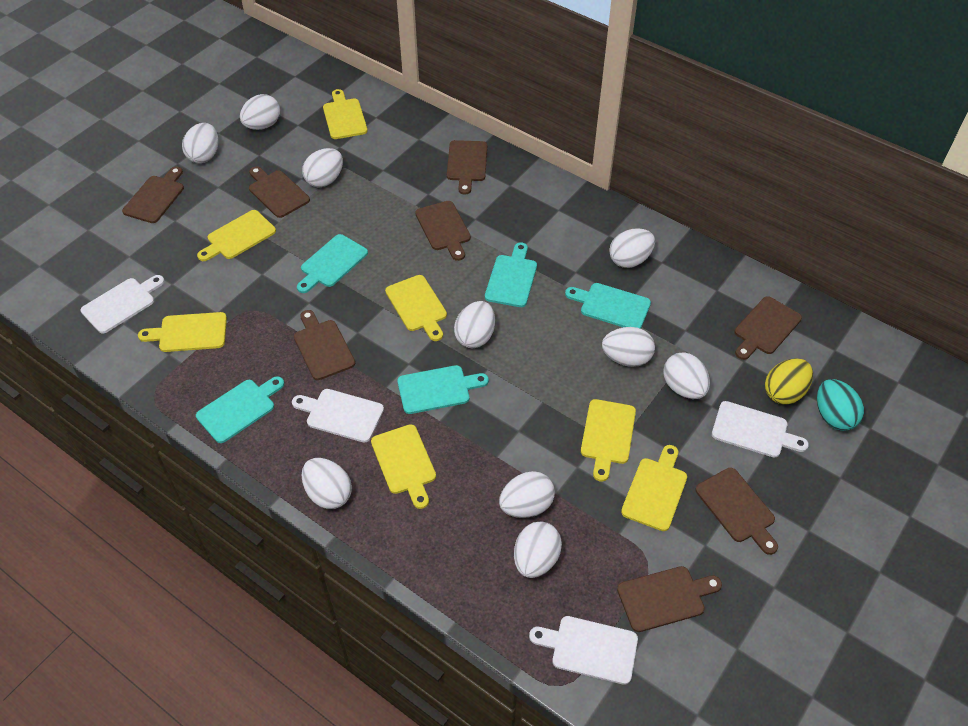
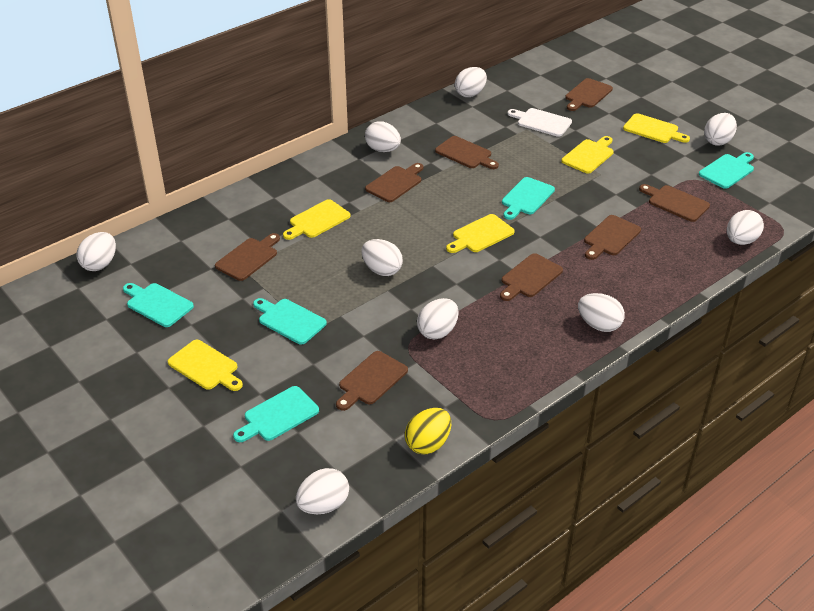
turquoise egg: 1 -> 0
white cutting board: 4 -> 1
white egg: 10 -> 9
yellow cutting board: 7 -> 5

